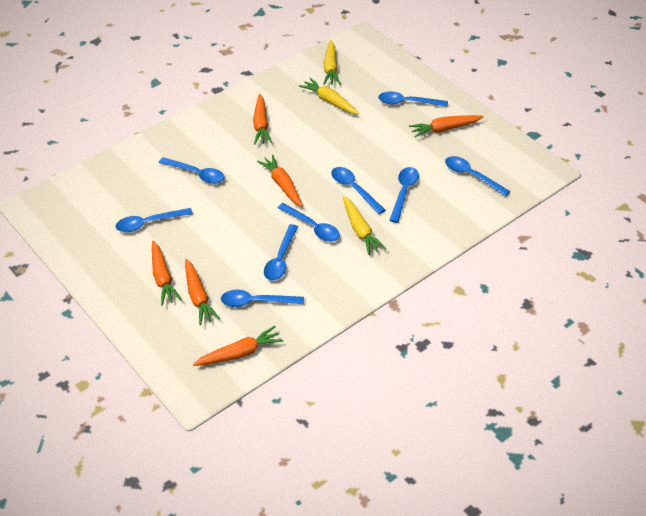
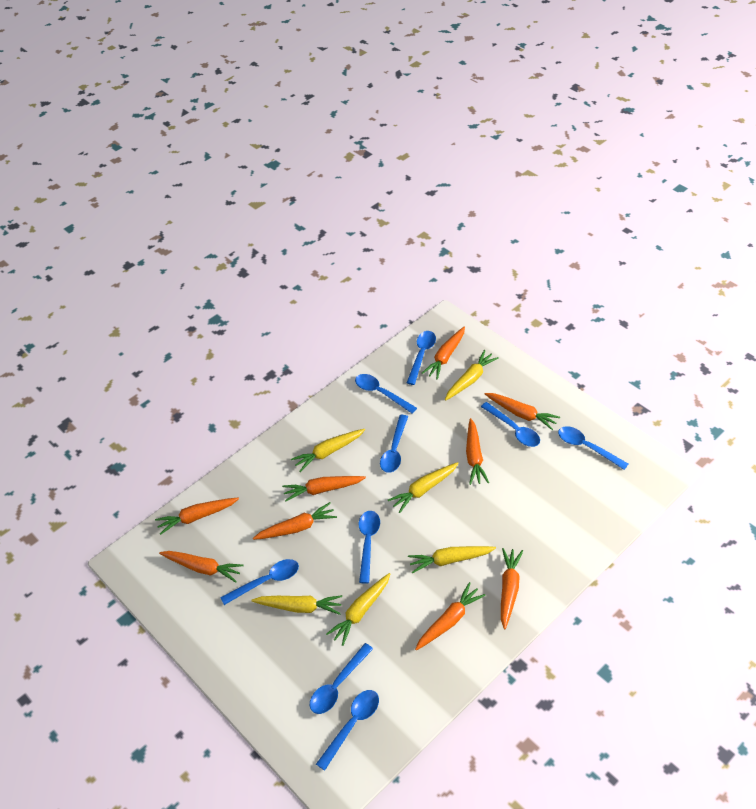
orange carrot: 6 -> 9
yellow carrot: 3 -> 6

